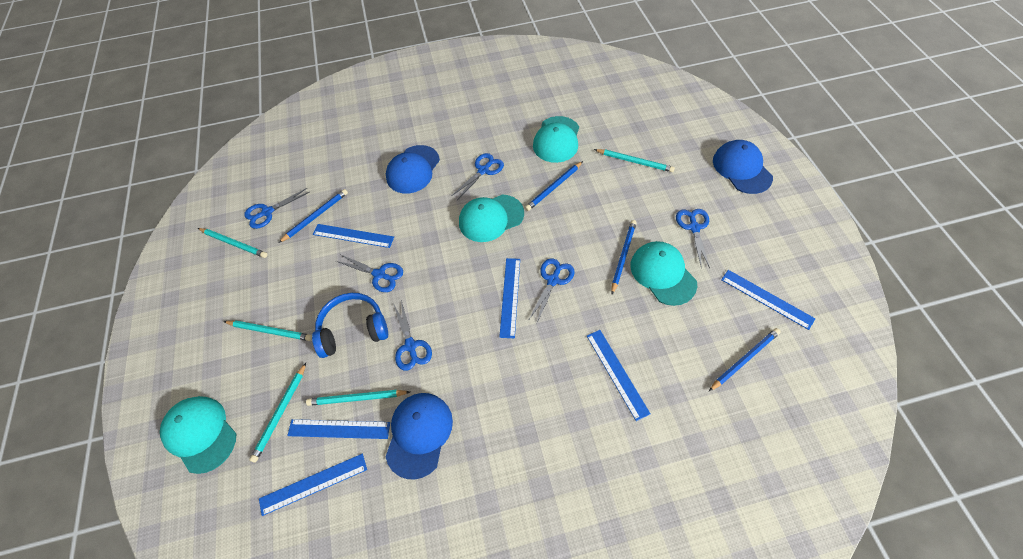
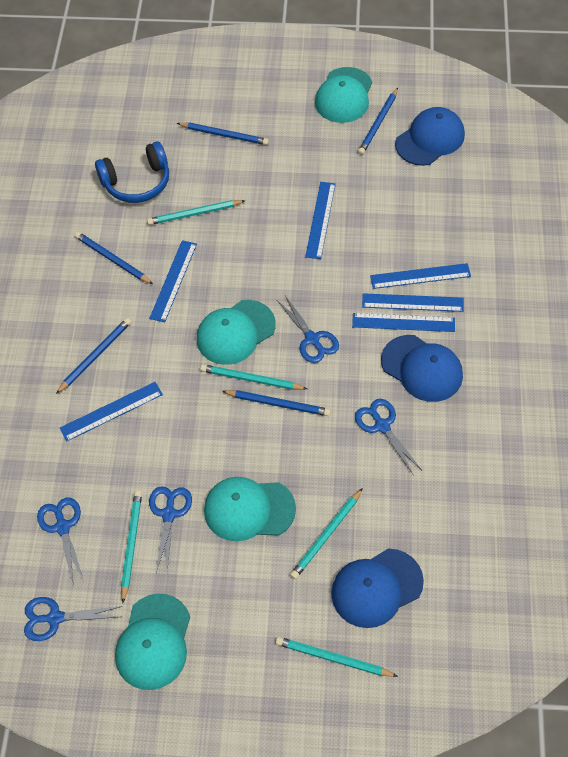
blue pencil: 4 -> 5
blue scissors: 6 -> 5

